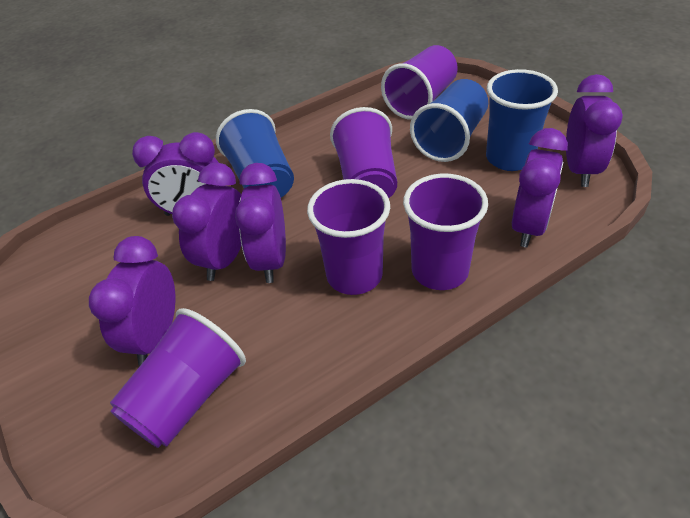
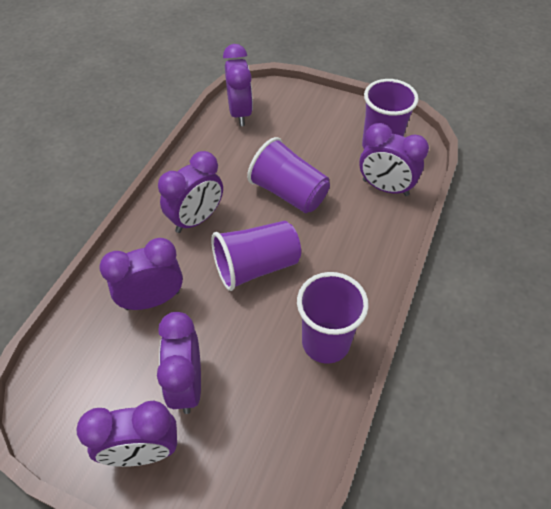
blue cup: 3 -> 0
purple cup: 5 -> 4

